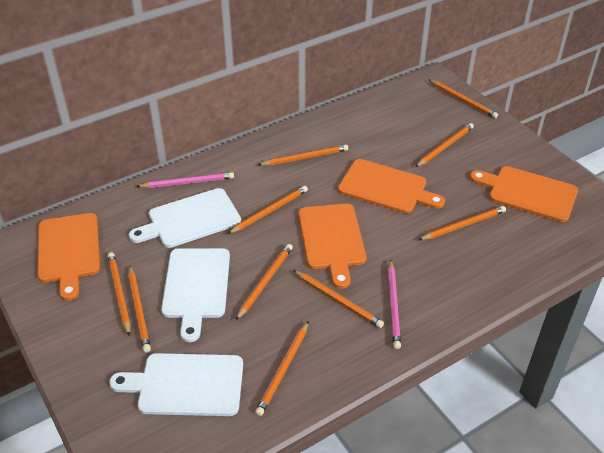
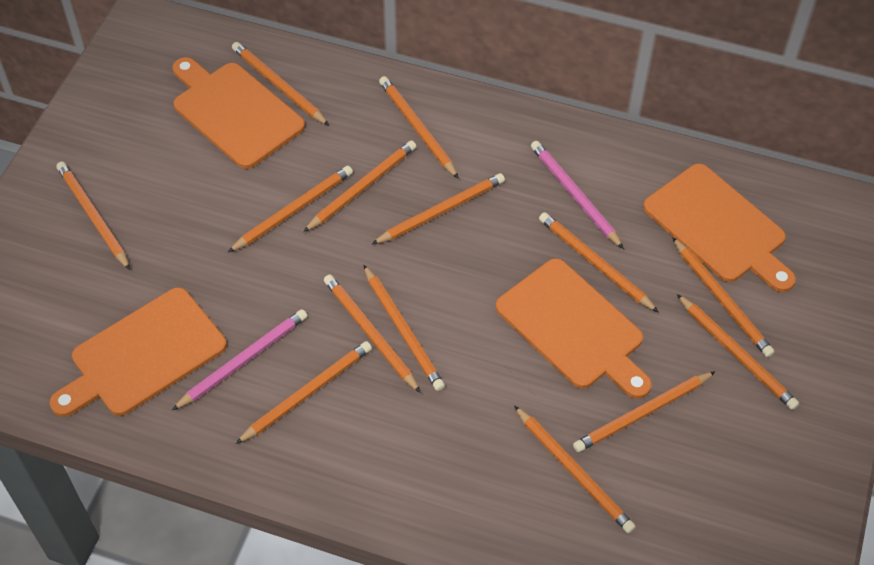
orange pencil: 10 -> 14
white cutting board: 3 -> 0

